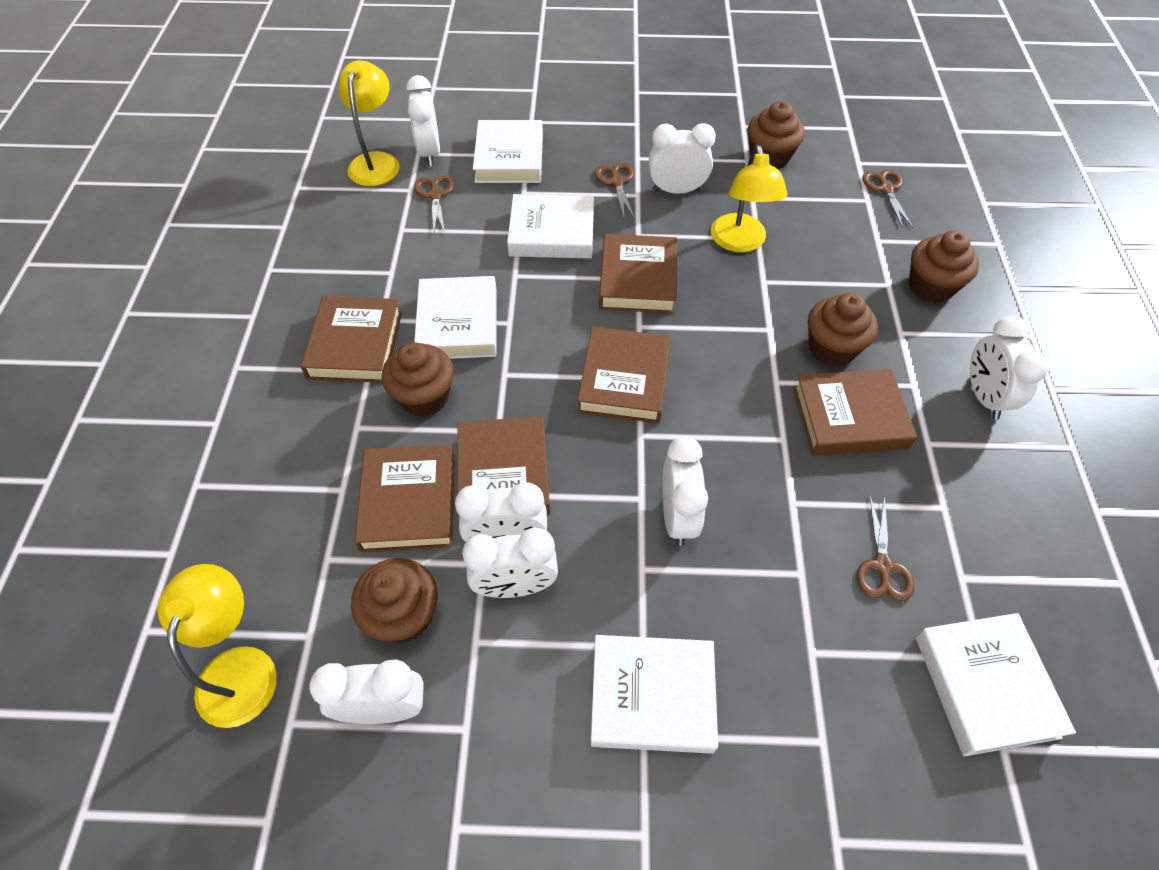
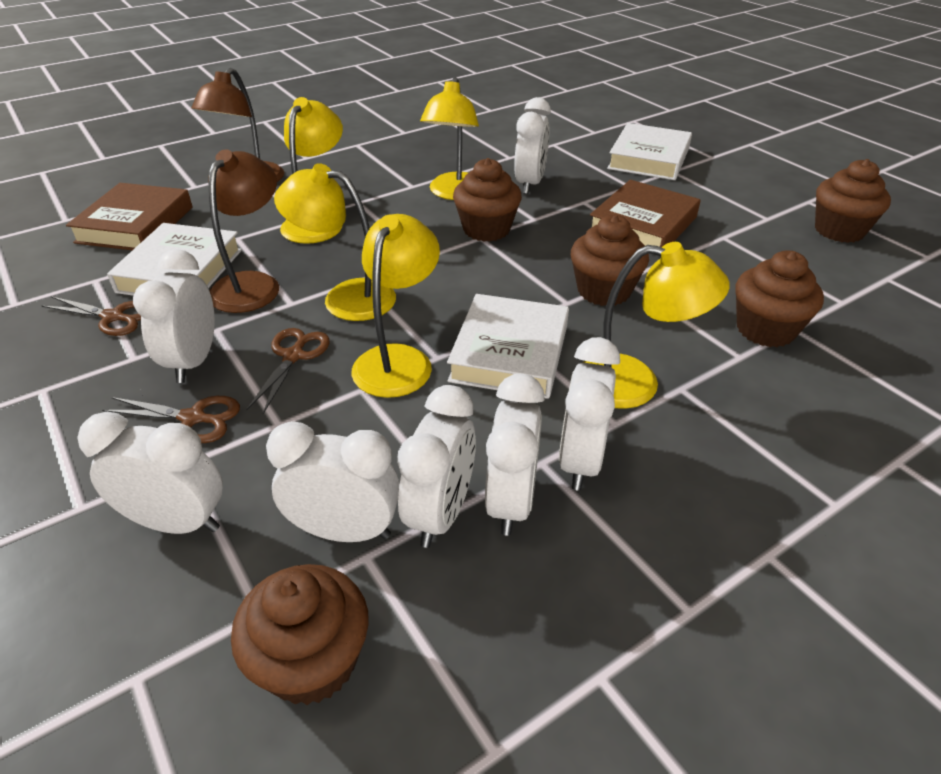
brown book: 6 -> 2
brown lamp: 0 -> 2
brown scissors: 4 -> 3
white book: 5 -> 3
yellow lamp: 3 -> 5

